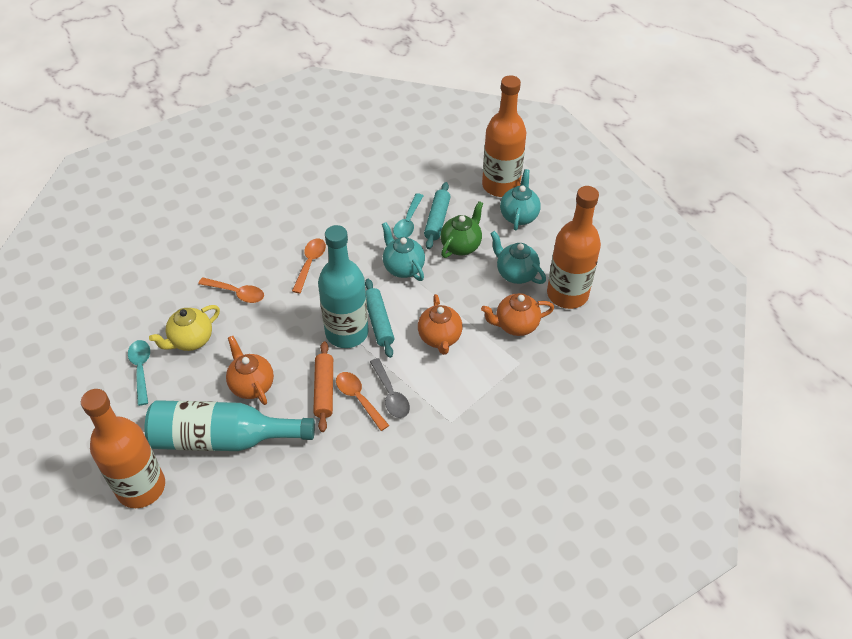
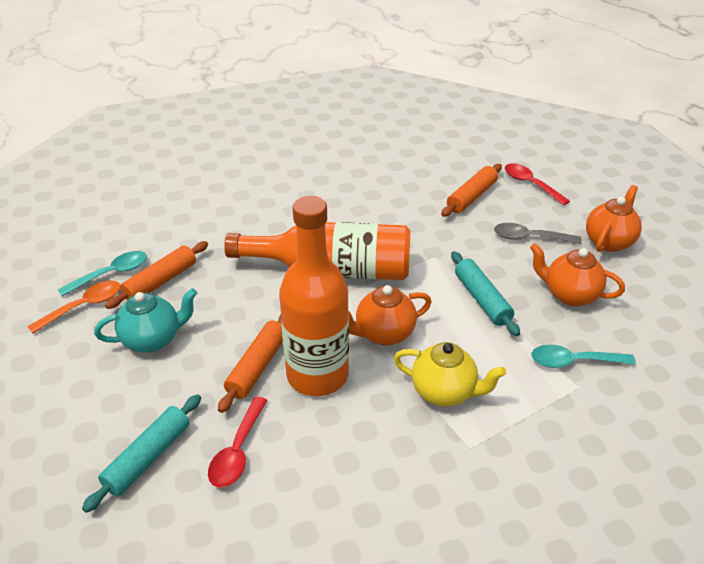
green teapot: 1 -> 0
orange bottle: 3 -> 2
orange rolling pin: 1 -> 3
orange spoon: 3 -> 1
red spoon: 0 -> 2
turquoise bottle: 2 -> 0
turquoise teapot: 3 -> 1

